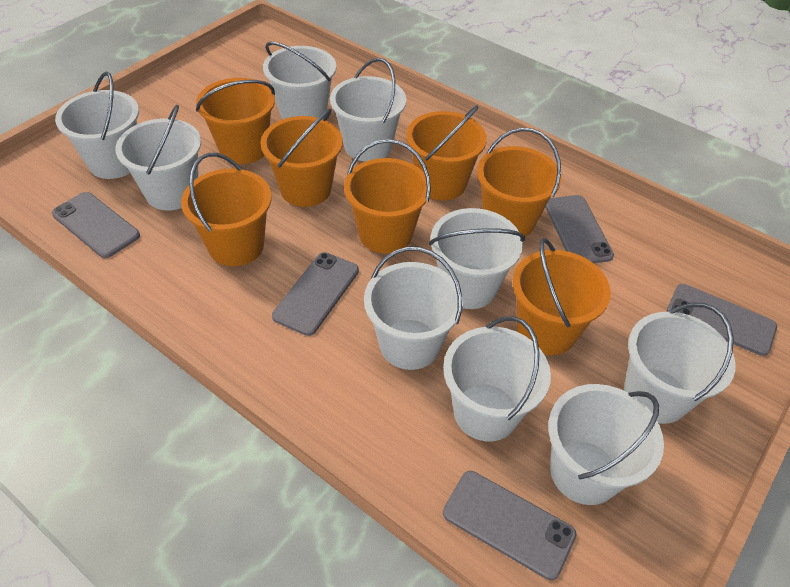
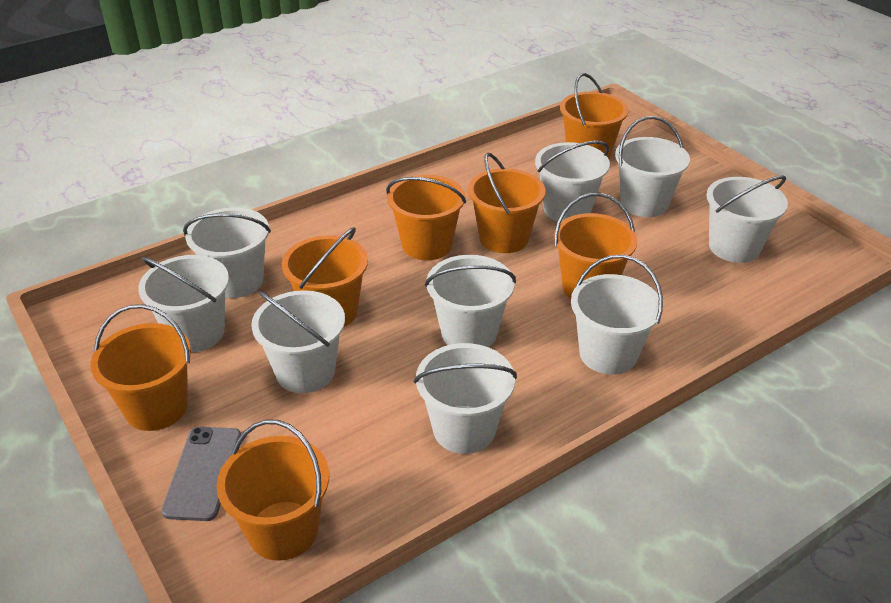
grey phone: 5 -> 1

